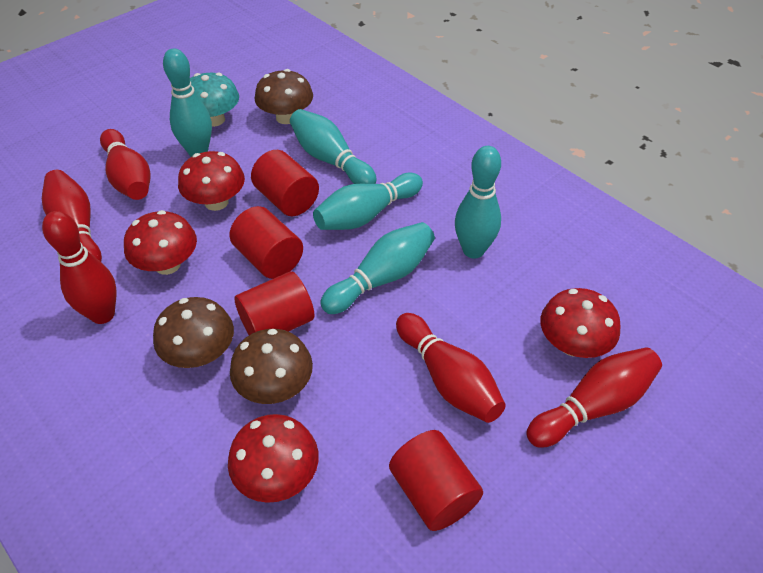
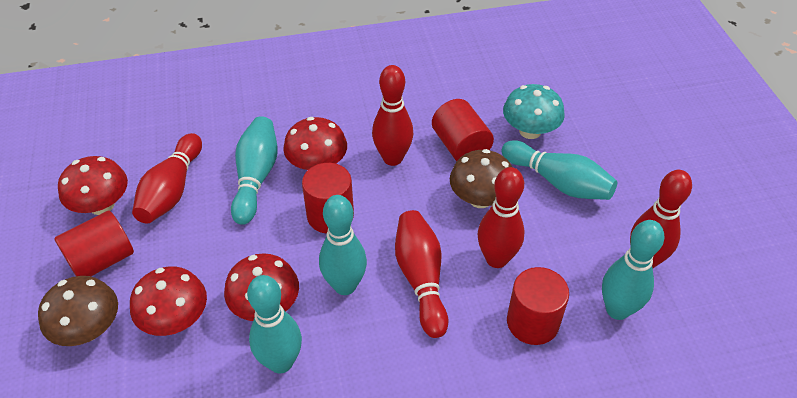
brown mushroom: 3 -> 2

